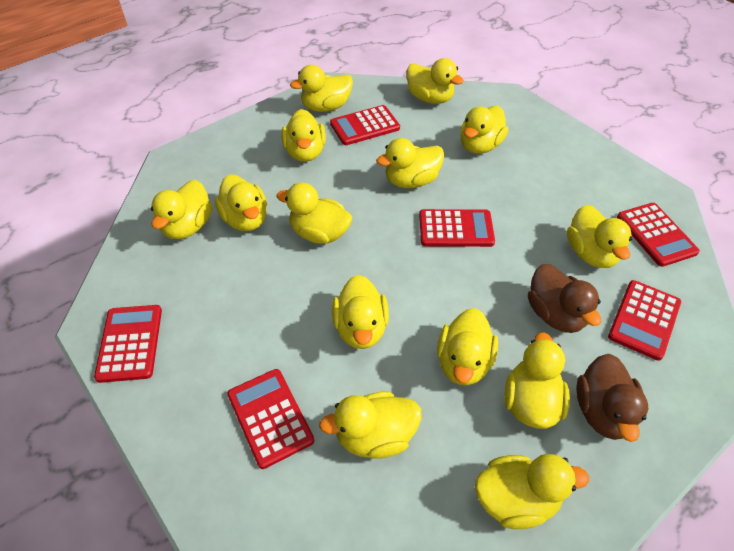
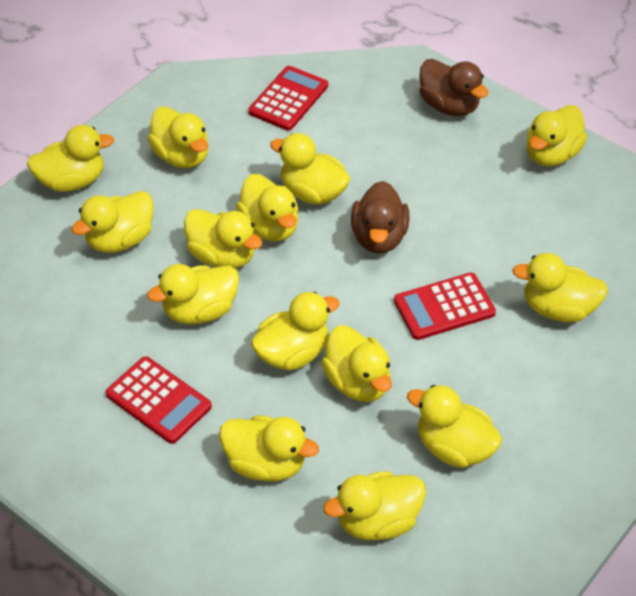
red calculator: 6 -> 3

